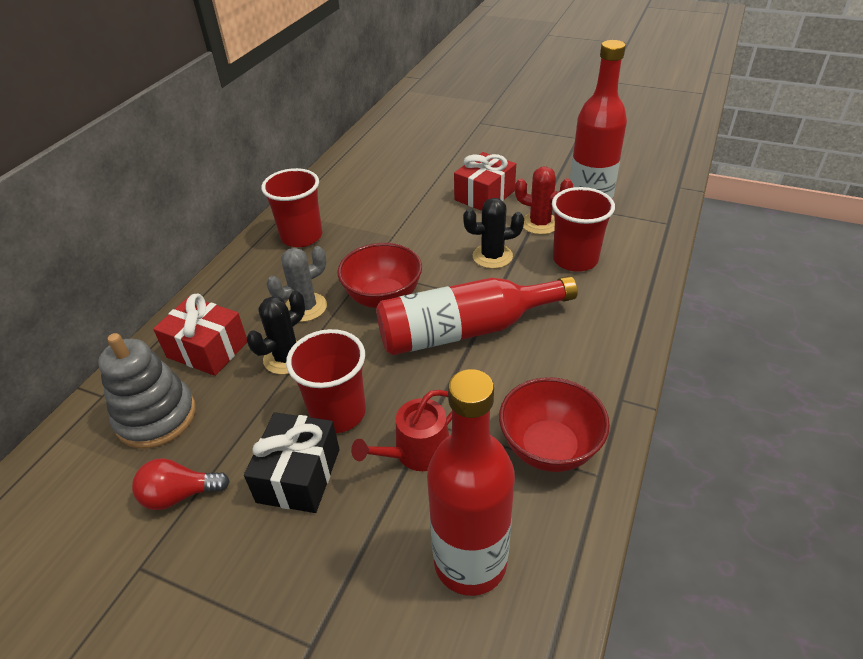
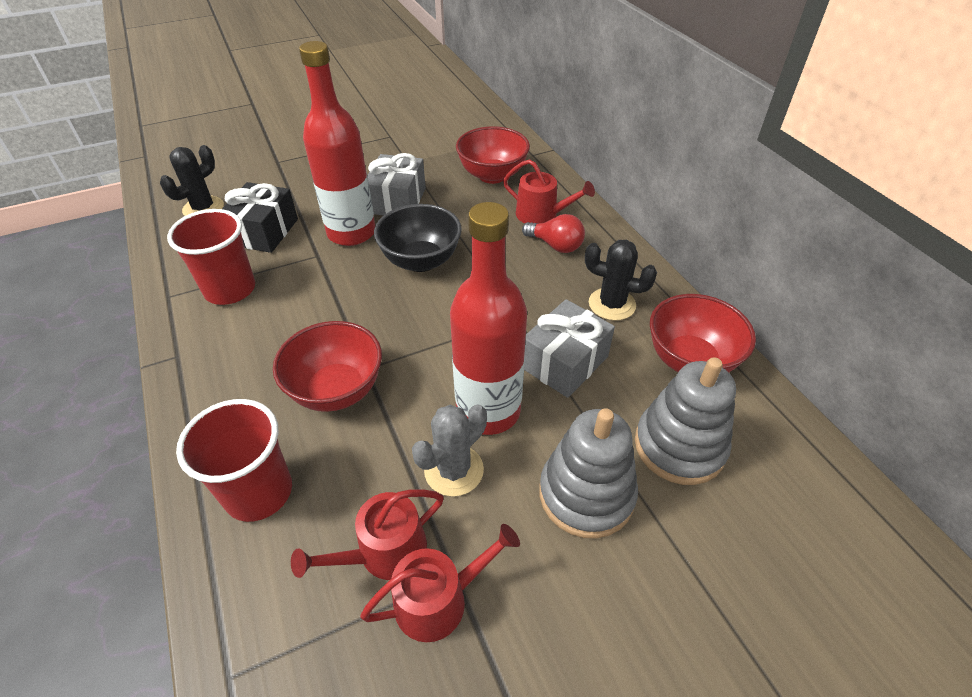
black bowl: 0 -> 1
grey gift: 0 -> 2
grey stacking toy: 1 -> 2
red bottle: 3 -> 2
red bowl: 2 -> 3
red cactus: 1 -> 0
red cup: 3 -> 2
red gift: 2 -> 0
red watering can: 1 -> 3

